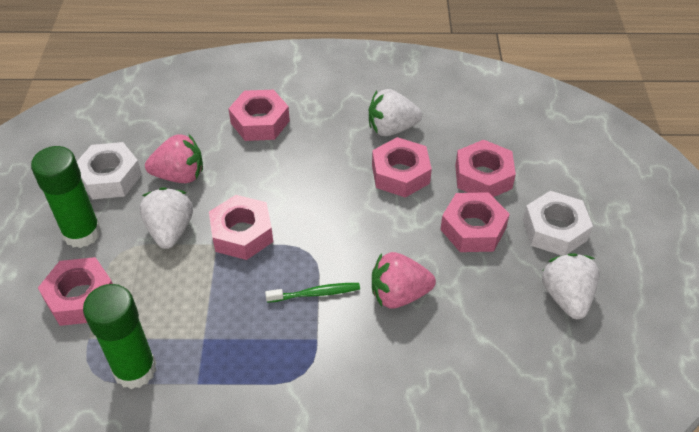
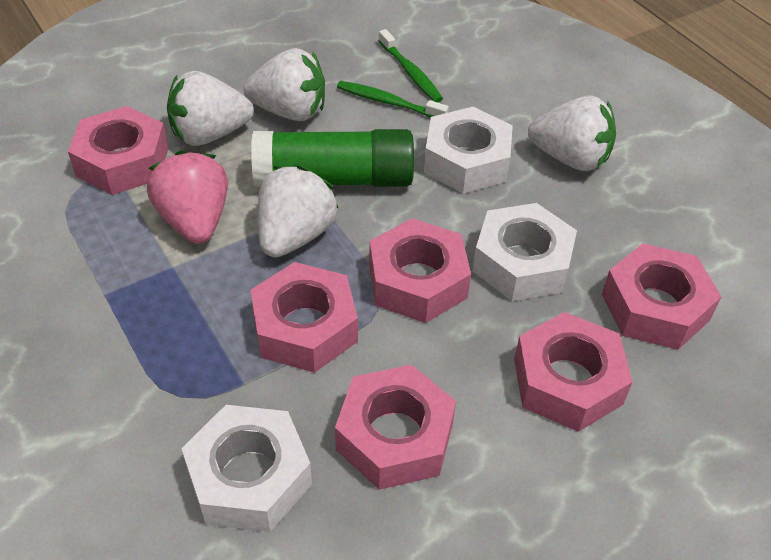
green glue stick: 2 -> 1
green toothbrush: 1 -> 2
pink strawberry: 2 -> 1
white nut: 2 -> 3
white strawberry: 3 -> 4

